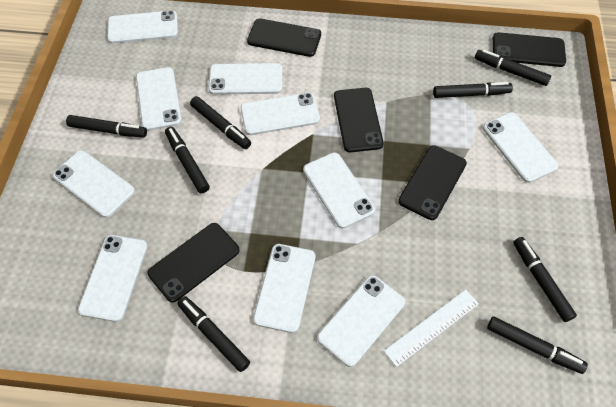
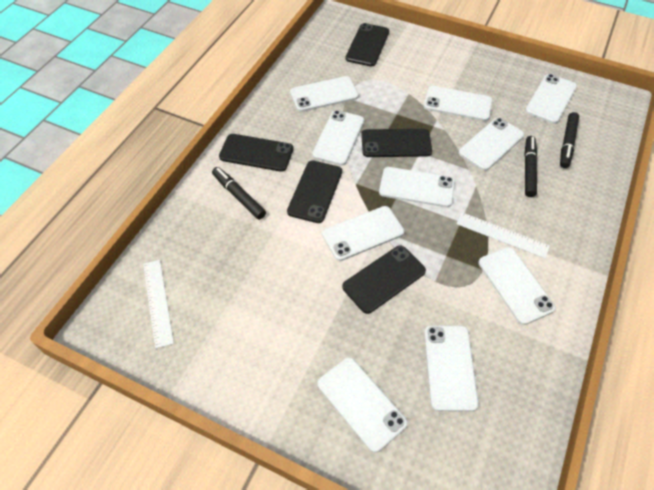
black marker: 8 -> 3
white ruler: 1 -> 2

